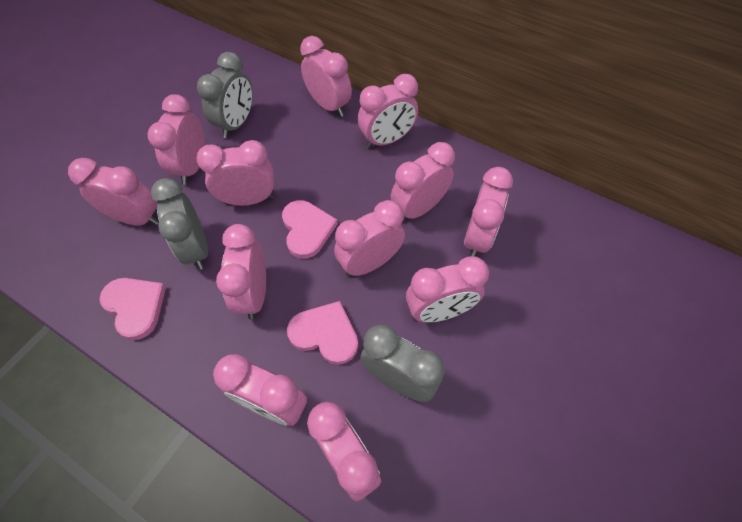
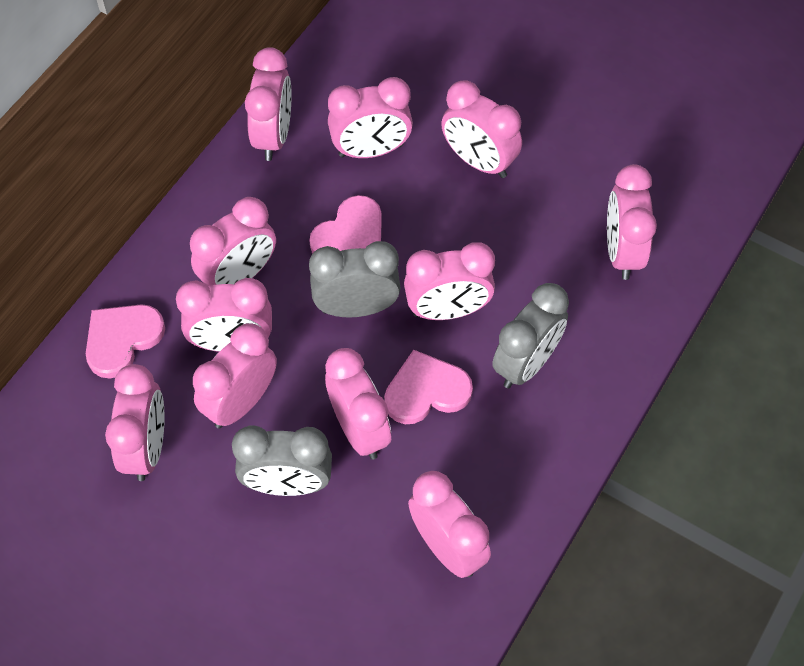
pink clock: 12 -> 11

